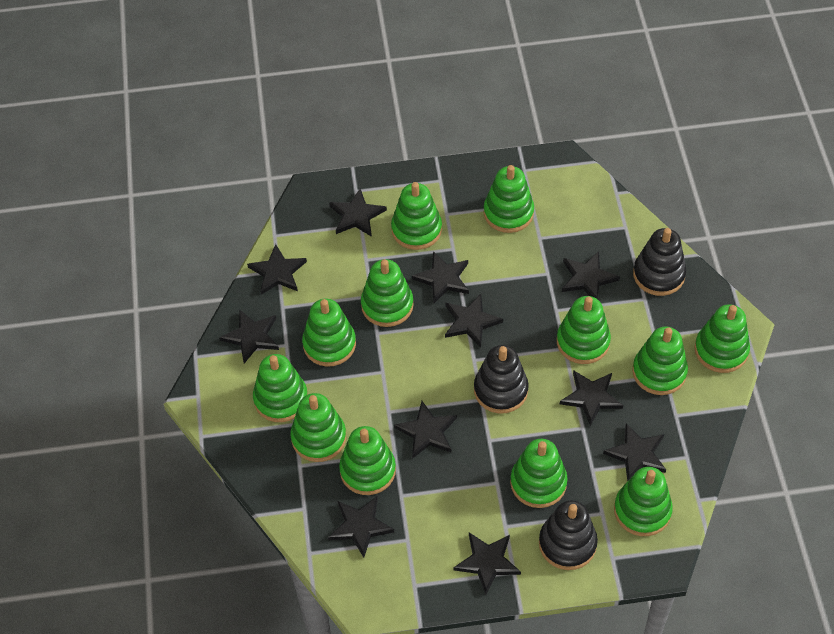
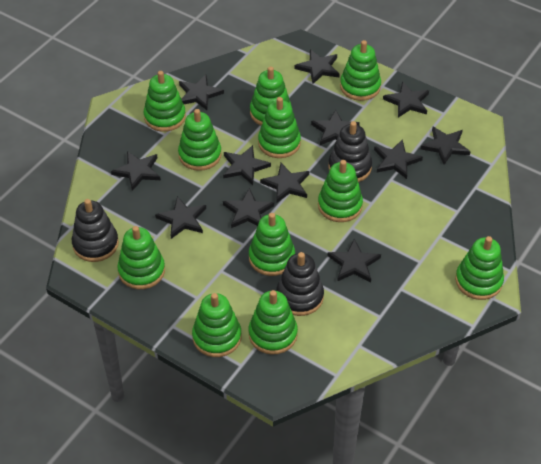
black star: 11 -> 12
green stacking toy: 12 -> 11

